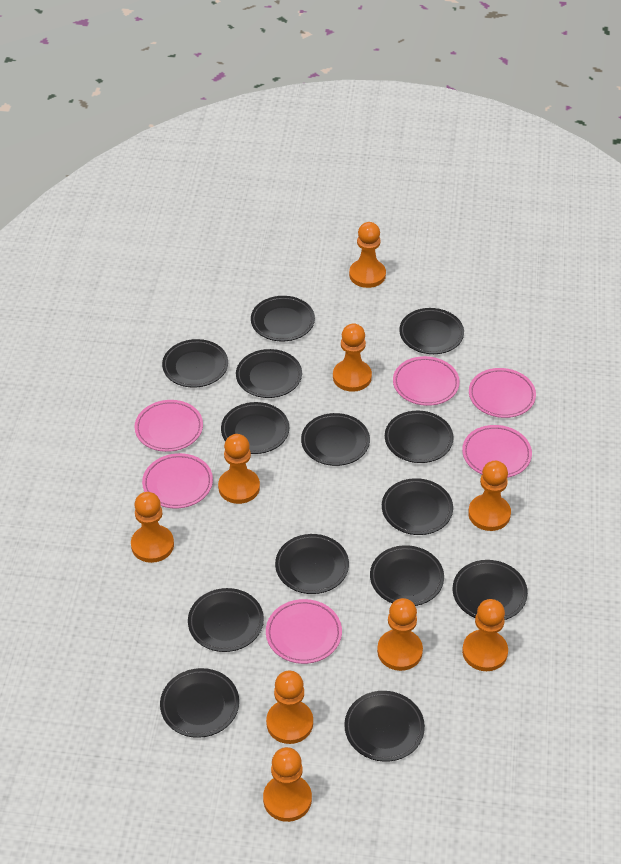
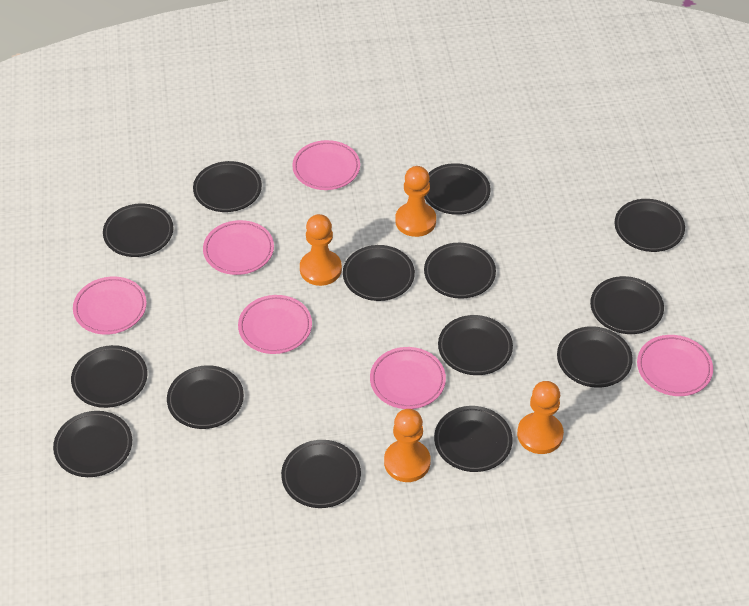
orange pawn: 9 -> 4

